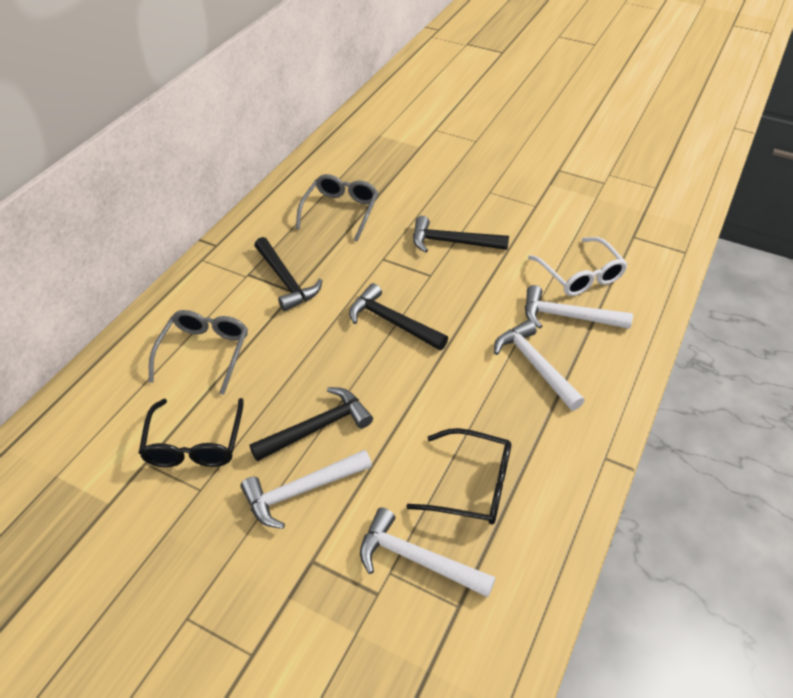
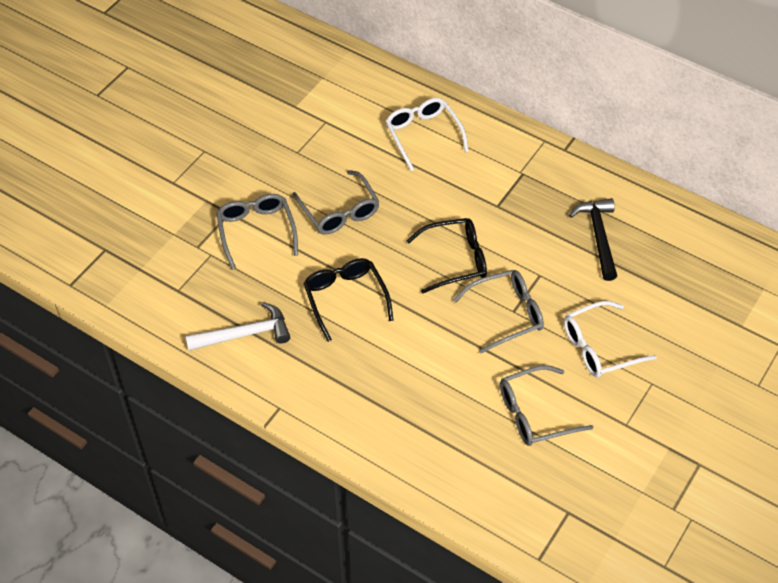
black hammer: 4 -> 1
grey glasses: 2 -> 4
white glasses: 1 -> 2
white hammer: 4 -> 1

